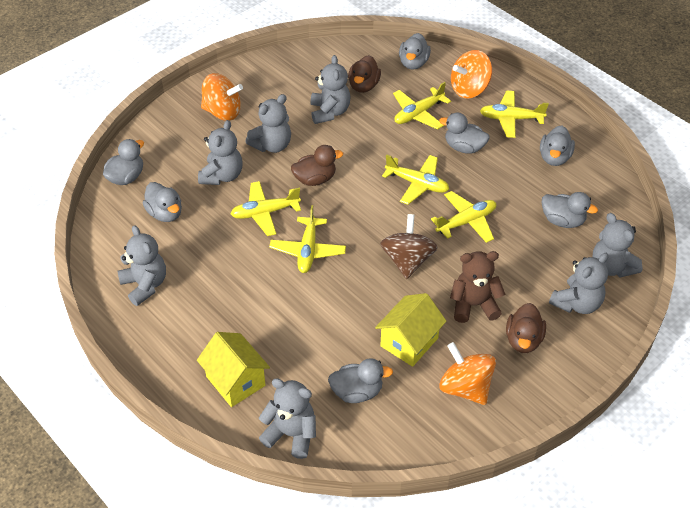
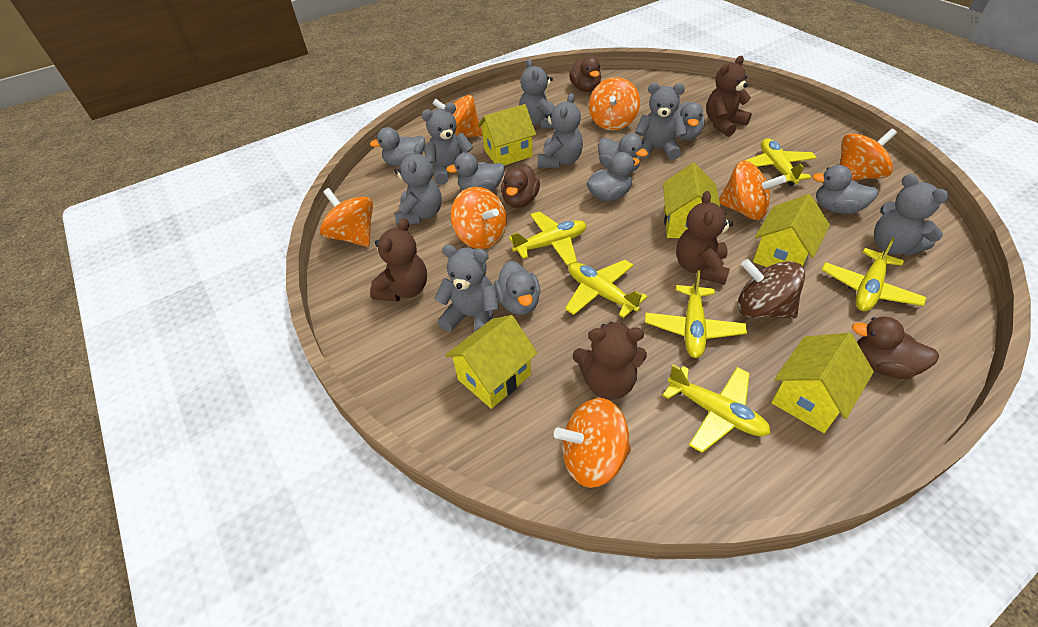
brown teddy bear: 1 -> 4
orange spinning top: 3 -> 7
yellow house: 2 -> 5

